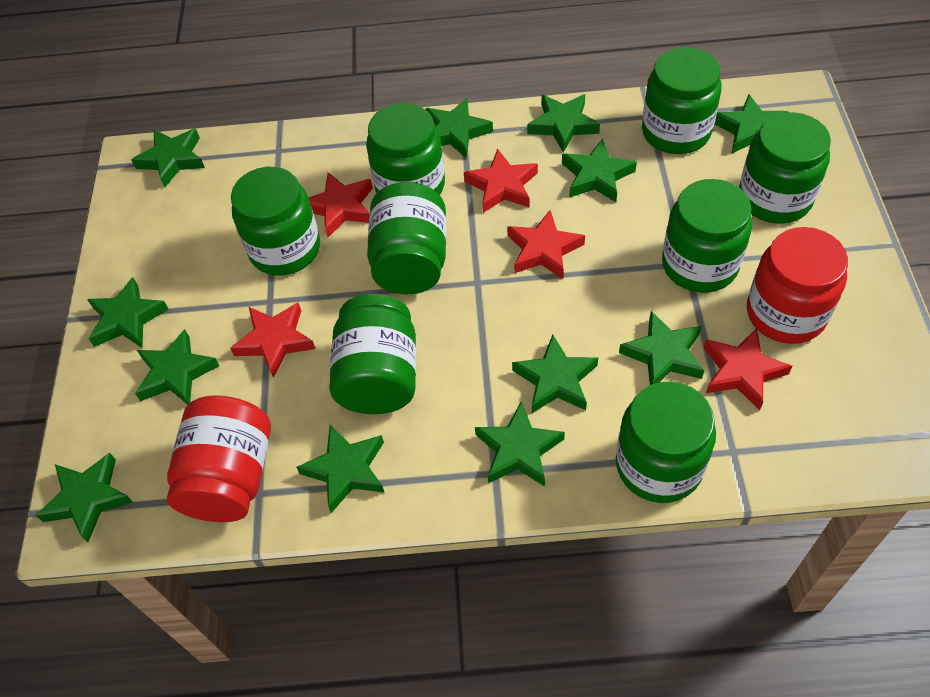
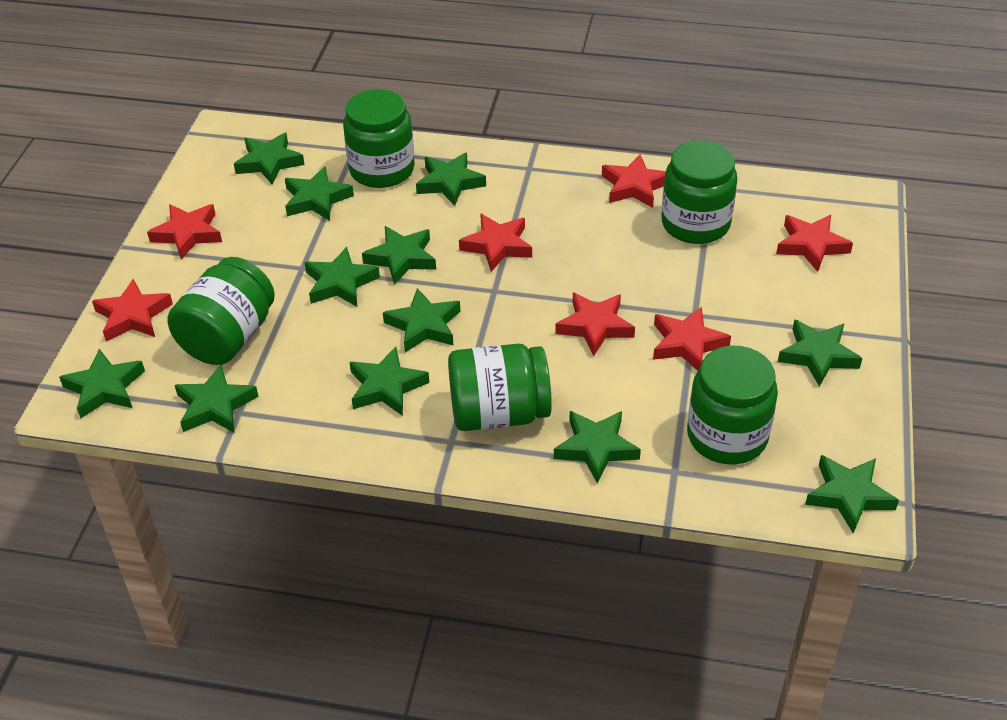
green jar: 8 -> 5
red jar: 2 -> 0
red star: 5 -> 7

